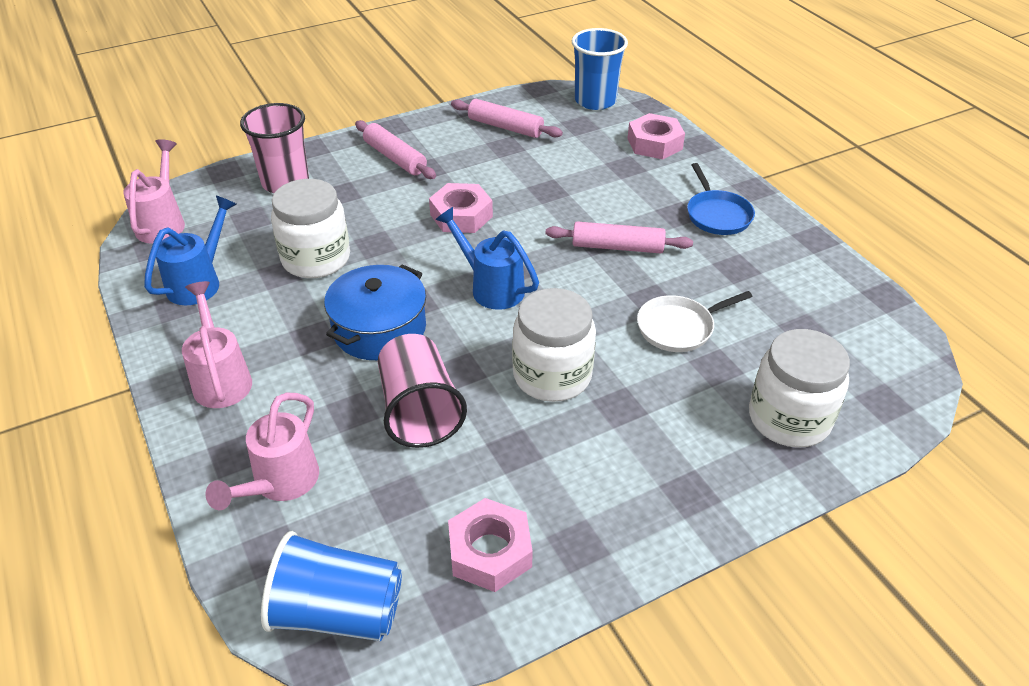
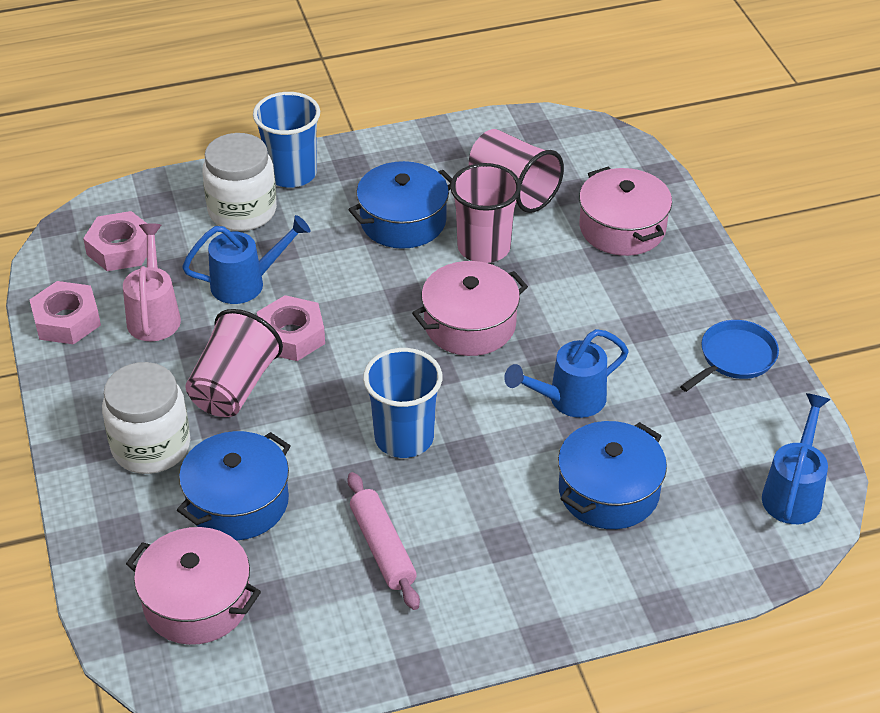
blue pot: 1 -> 3
blue watering can: 2 -> 3
pink cup: 2 -> 3
pink pot: 0 -> 3
pink rolling pin: 3 -> 1
pink watering can: 3 -> 1
white jar: 3 -> 2
white pan: 1 -> 0

